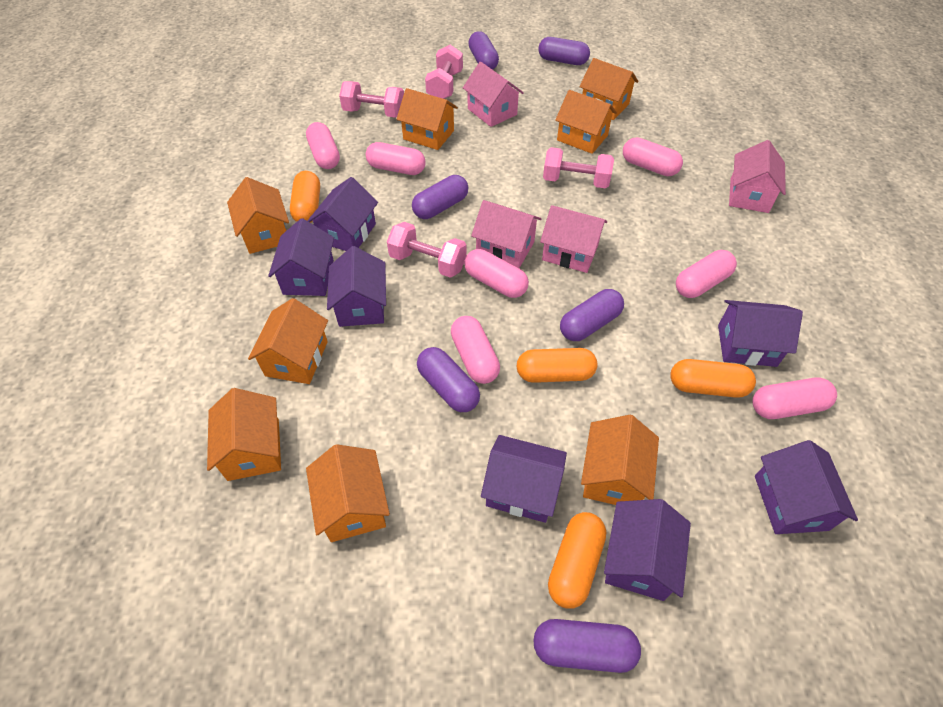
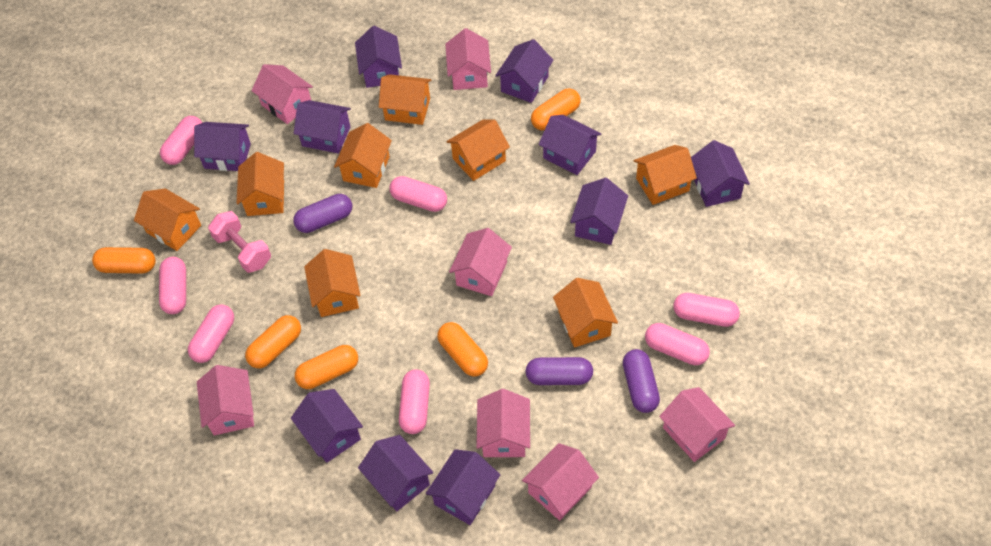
orange capsule: 4 -> 5
pink dumbbell: 4 -> 1
pink house: 4 -> 7
purple capsule: 6 -> 3
purple house: 7 -> 10

